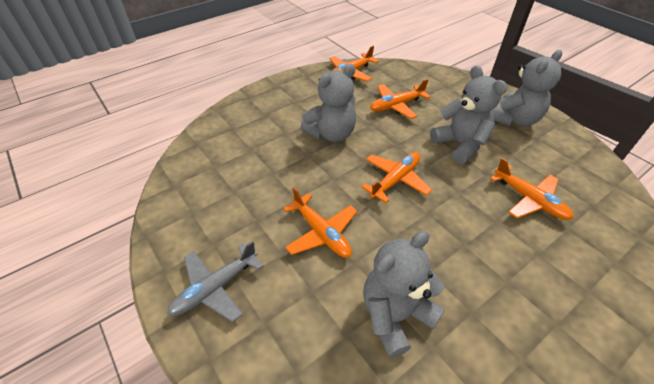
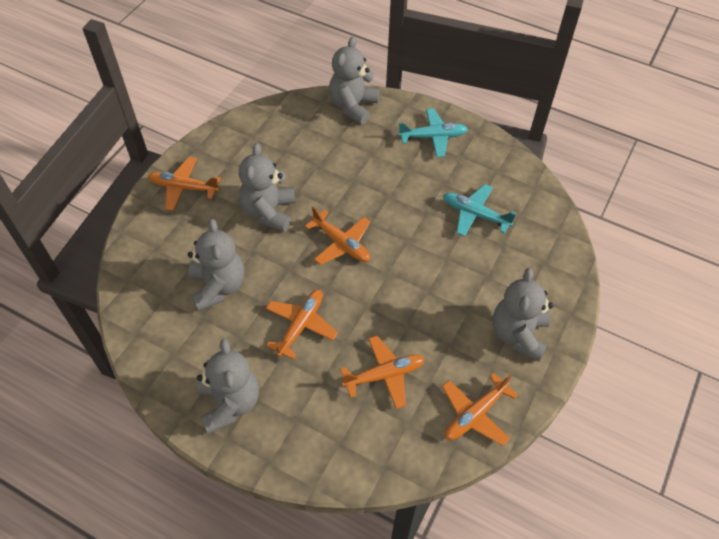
grey plane: 1 -> 0
grey teddy bear: 4 -> 5
turquoise plane: 0 -> 2

